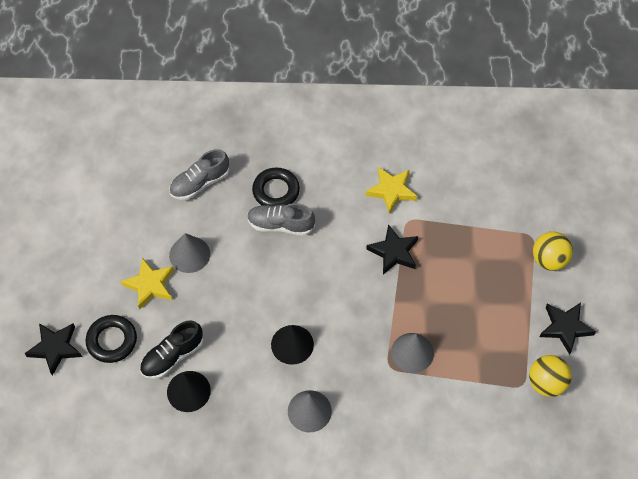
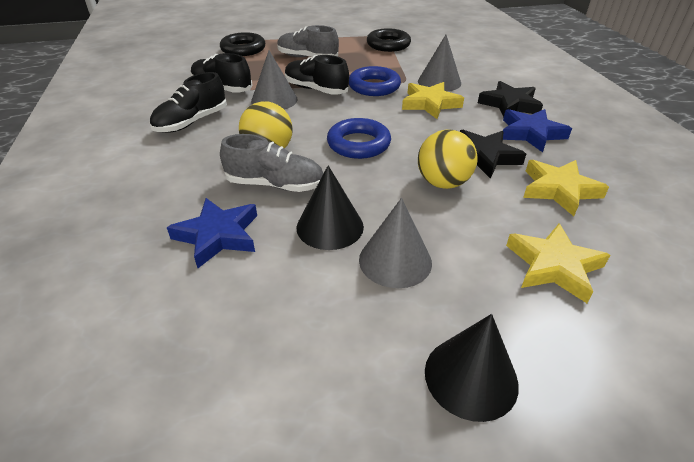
black shoe: 1 -> 3
black star: 3 -> 2
blue ring: 0 -> 2
blue star: 0 -> 2
yellow star: 2 -> 3

